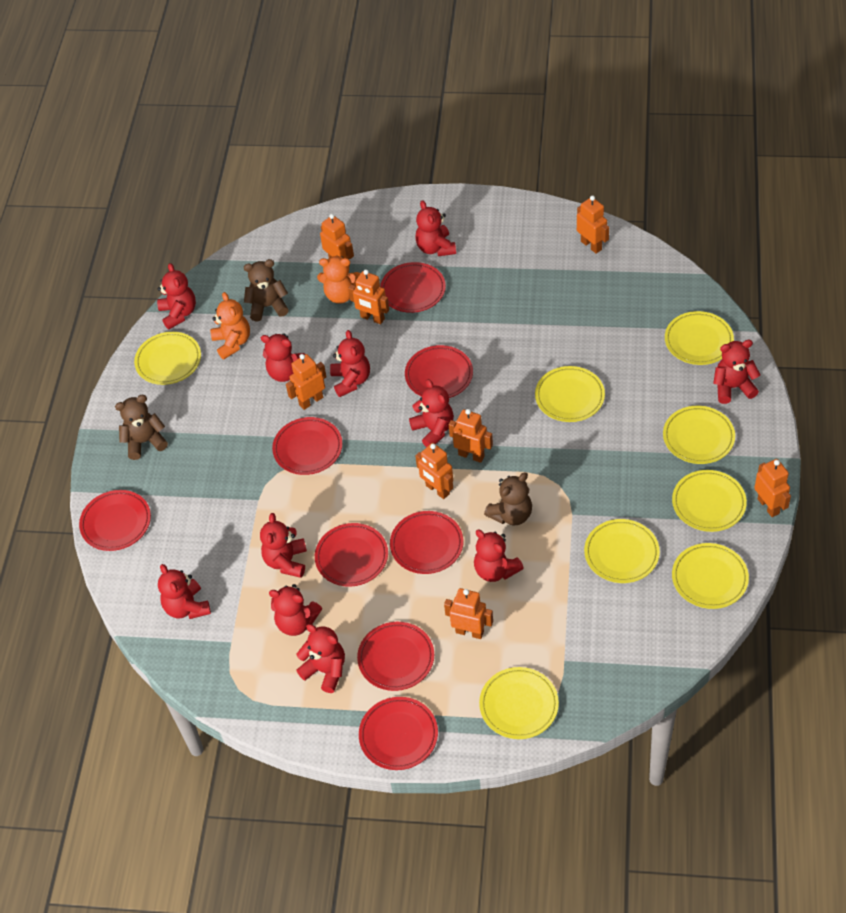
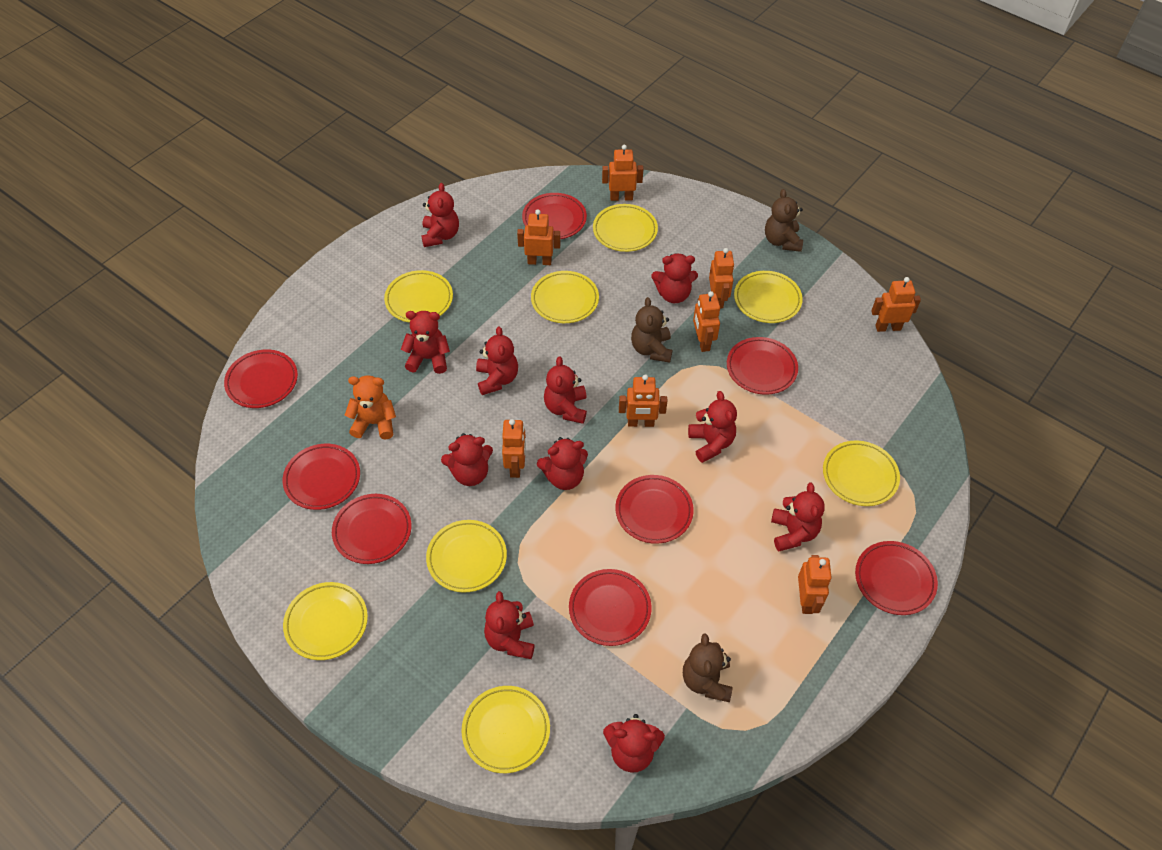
orange teddy bear: 2 -> 1

